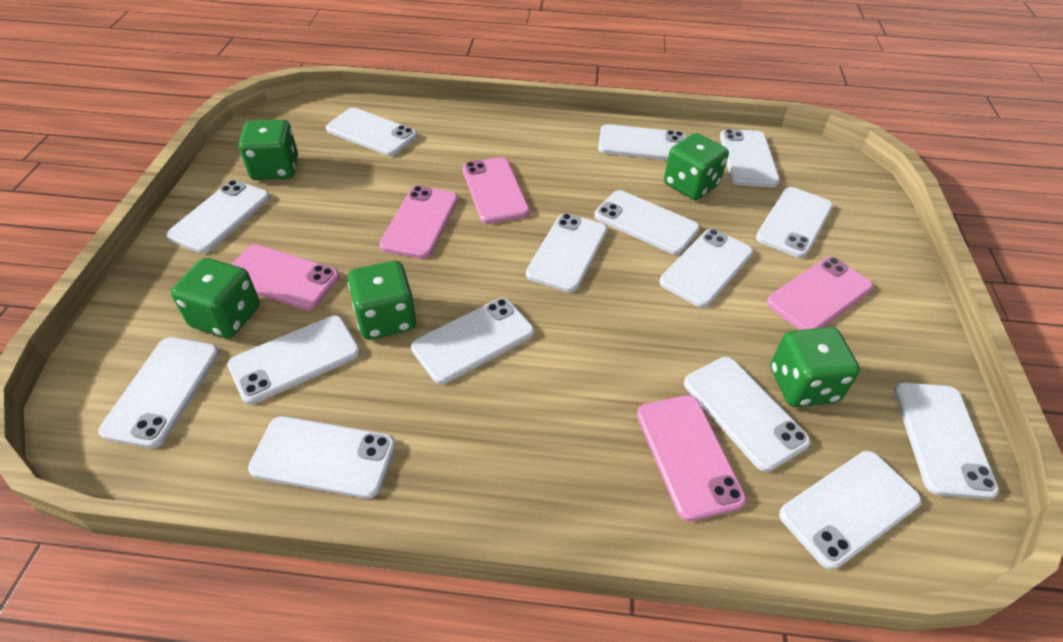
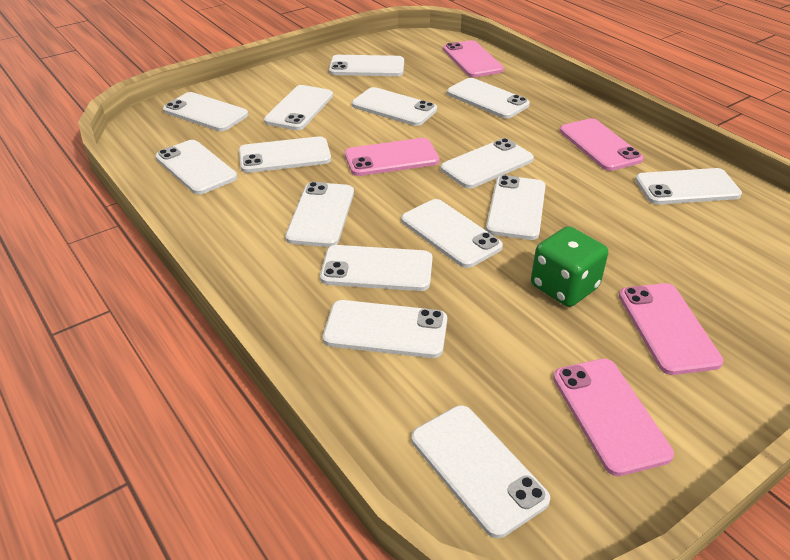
green dice: 5 -> 1

